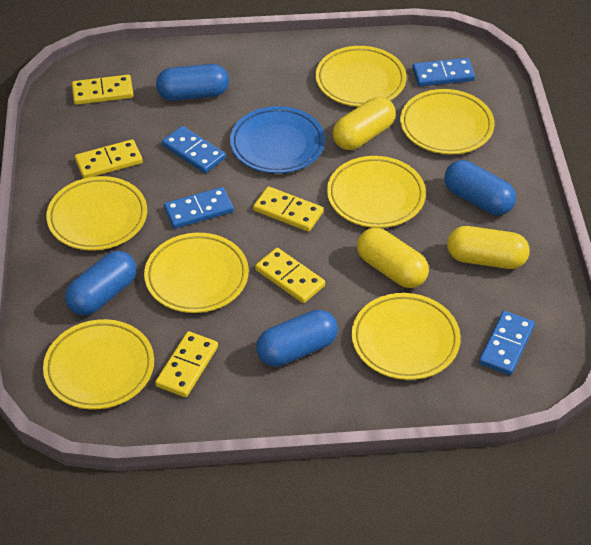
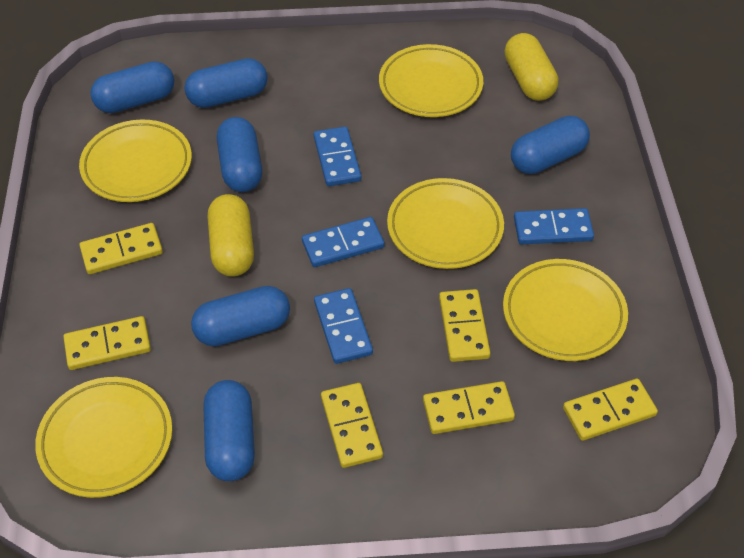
blue capsule: 4 -> 6
blue plate: 1 -> 0
yellow capsule: 3 -> 2
yellow domino: 5 -> 6
yellow plate: 7 -> 5

